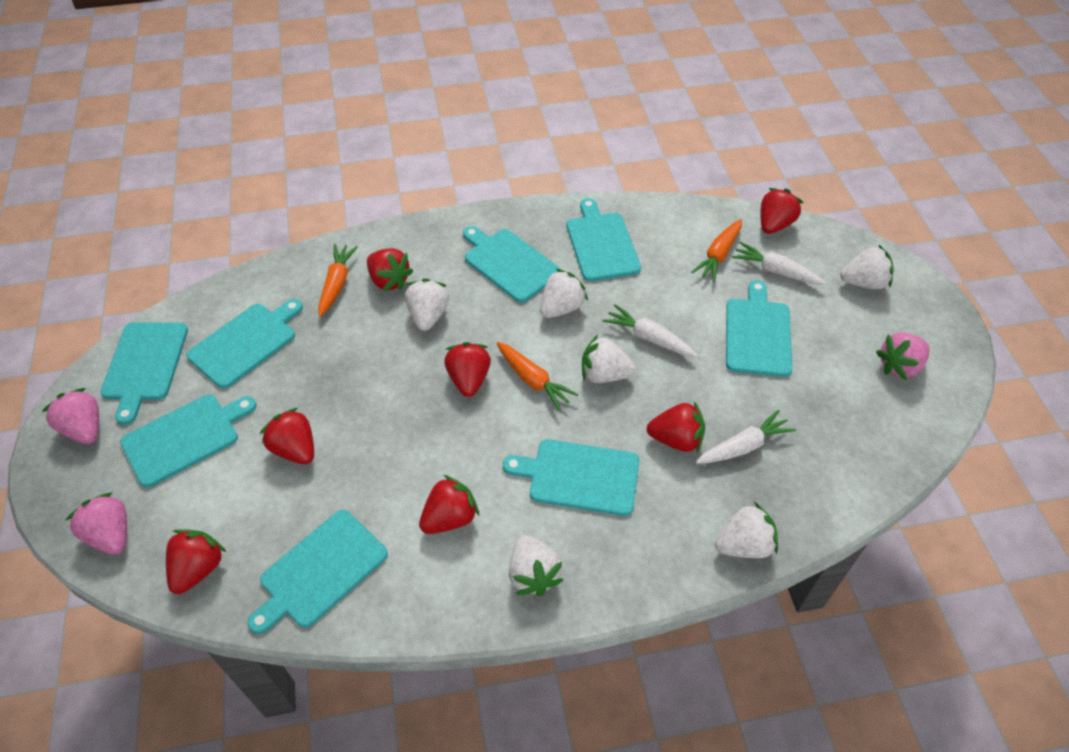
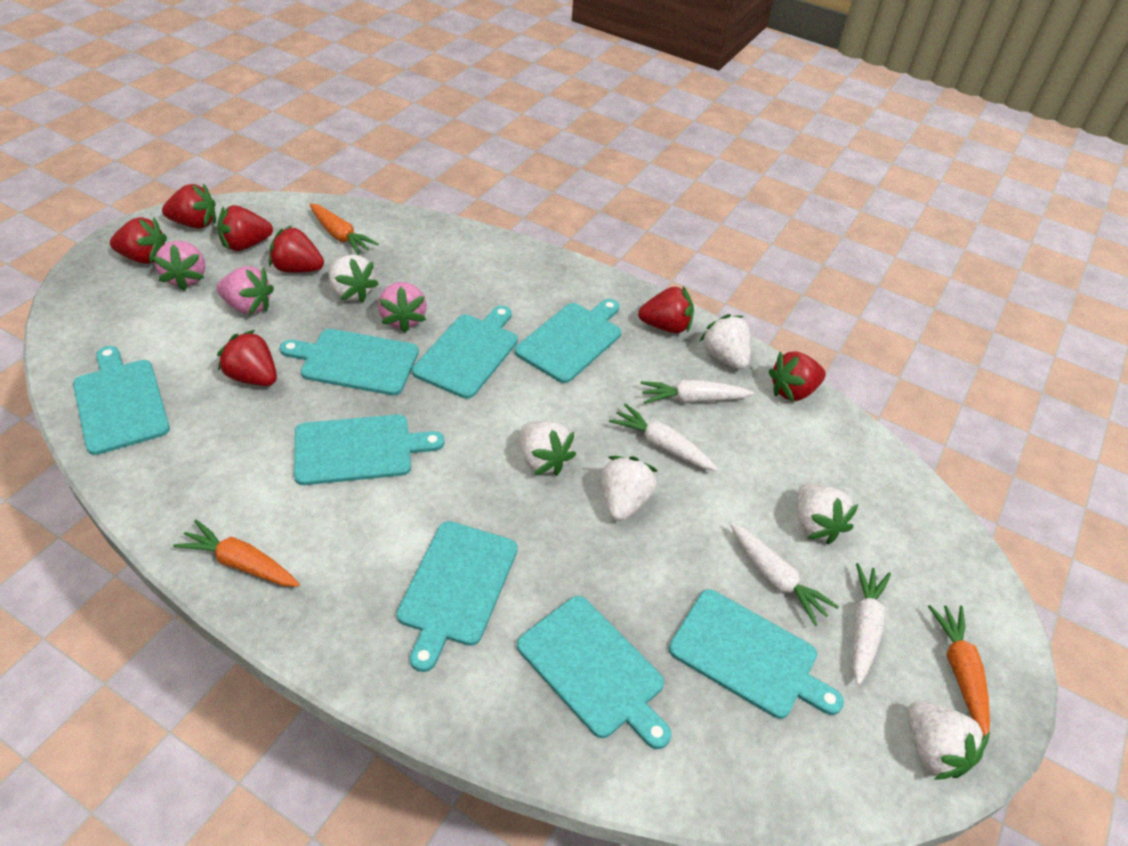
white carrot: 3 -> 4

